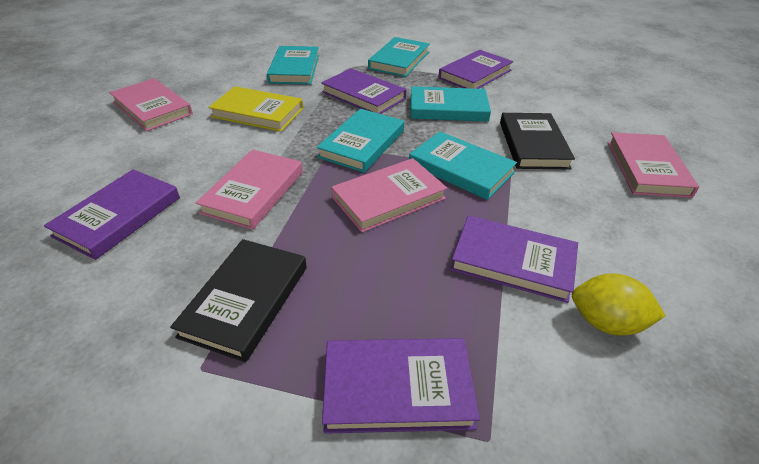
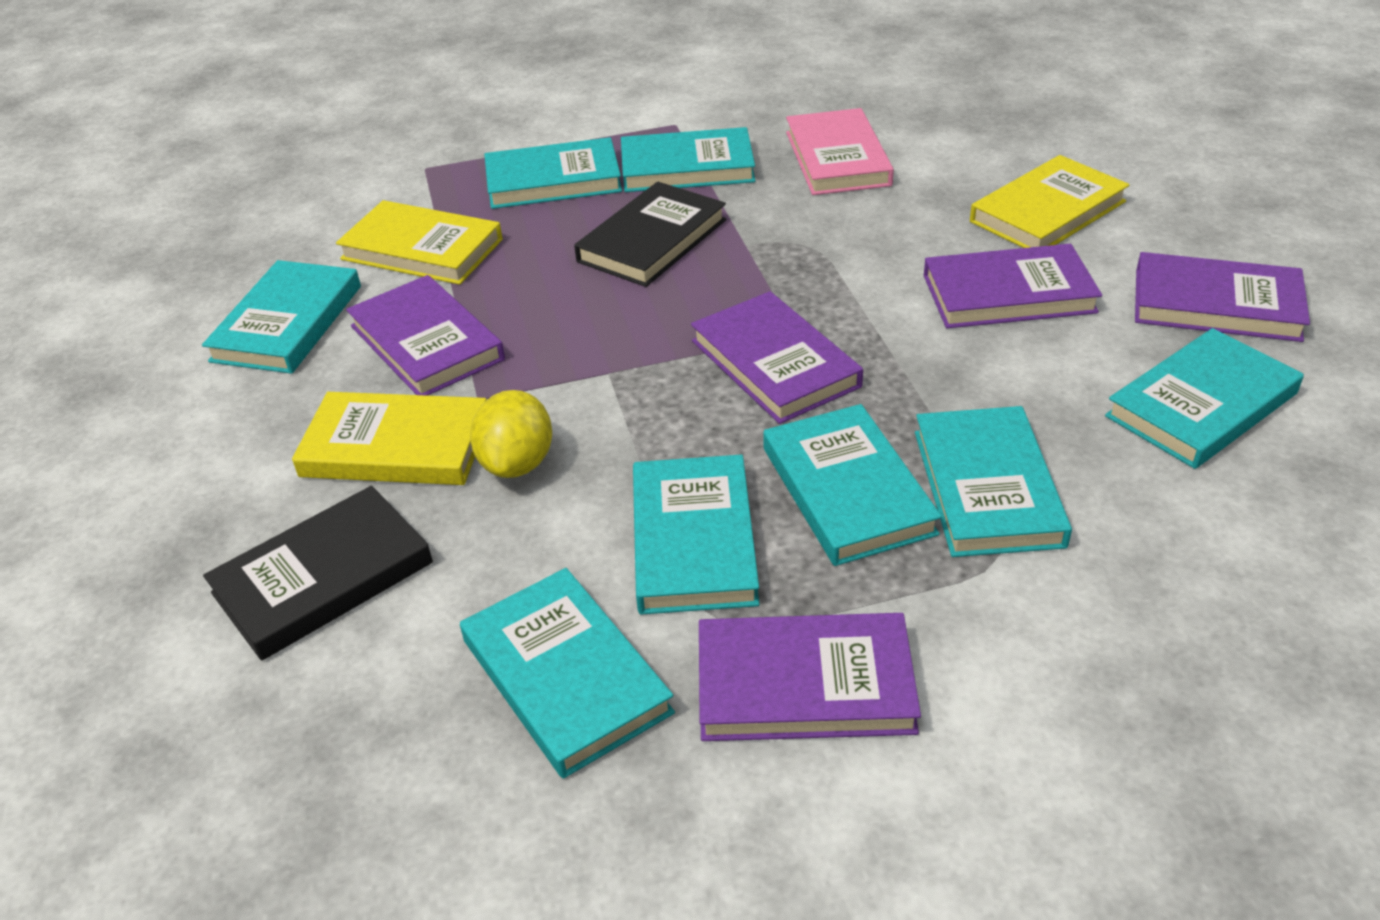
pink book: 4 -> 1
turquoise book: 5 -> 8
yellow book: 1 -> 3

